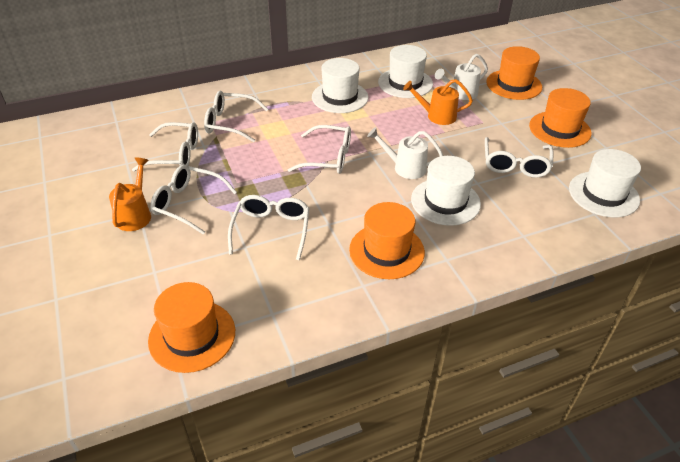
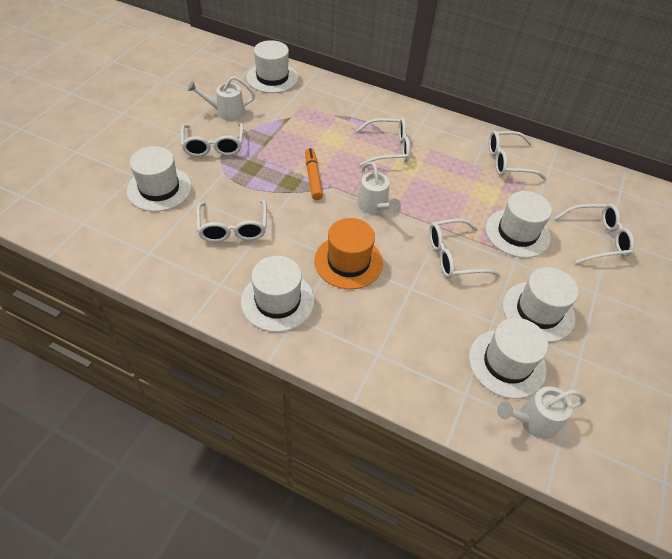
orange hat: 4 -> 1
orange marker: 0 -> 1
orange watering can: 2 -> 0
white hat: 4 -> 6
white watering can: 2 -> 3

